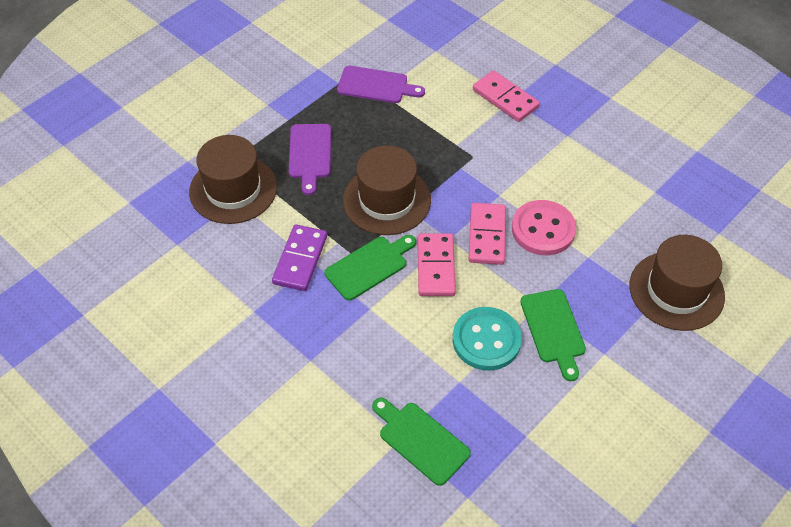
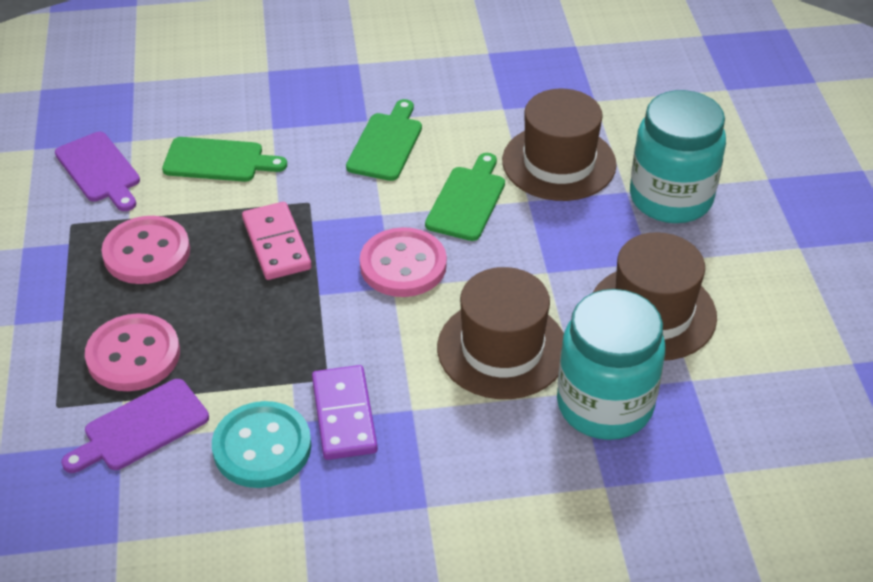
pink button: 1 -> 3
pink domino: 3 -> 1
turquoise jar: 0 -> 2

